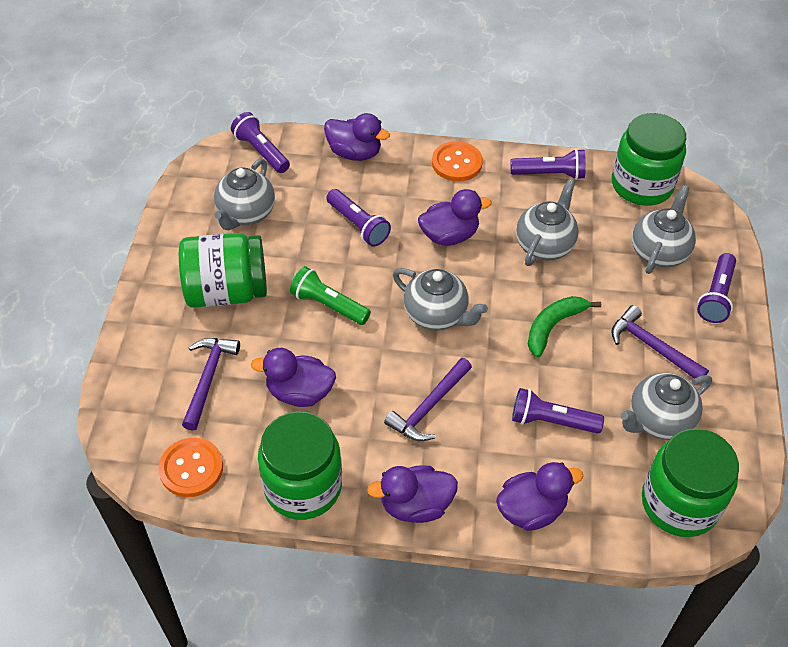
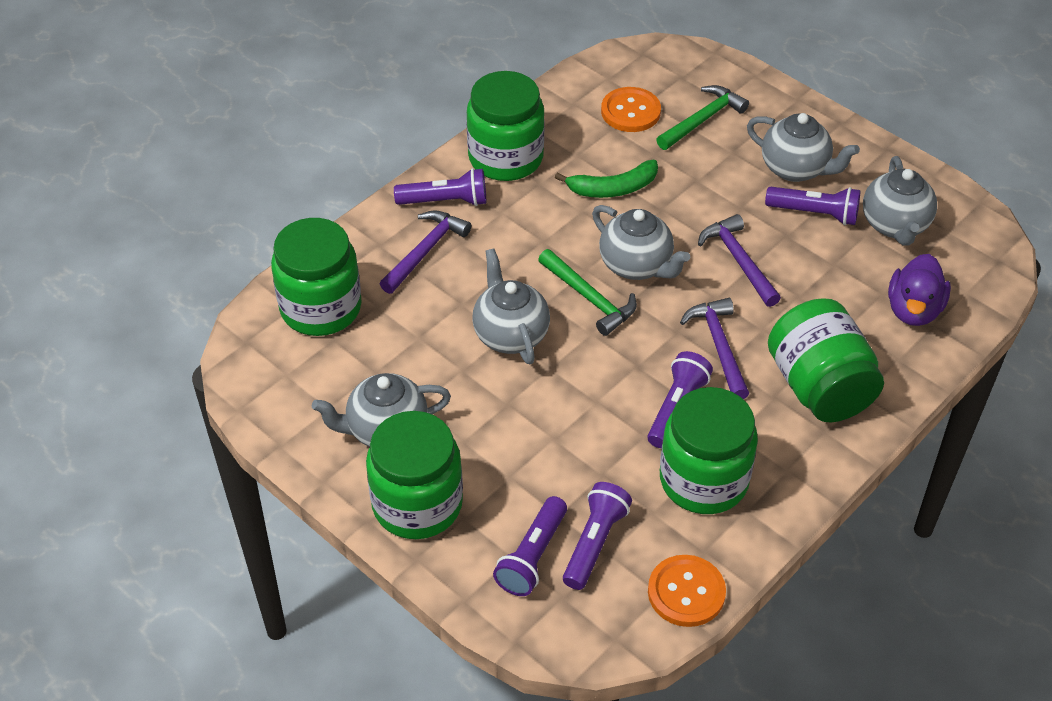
green flashlight: 1 -> 0
green hammer: 0 -> 2
green jar: 4 -> 5
purple duck: 5 -> 1

